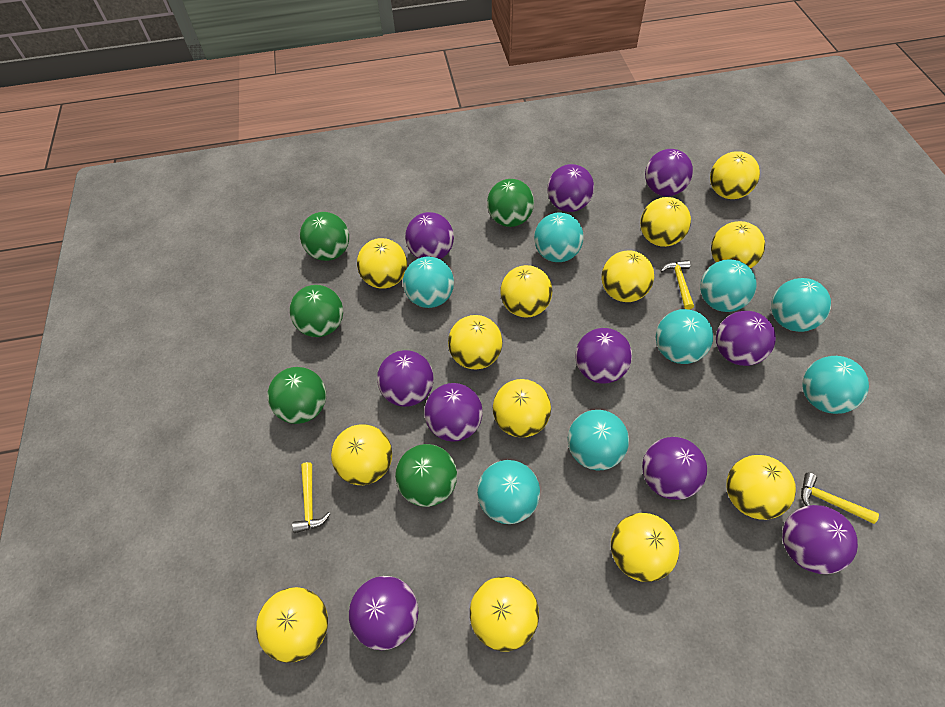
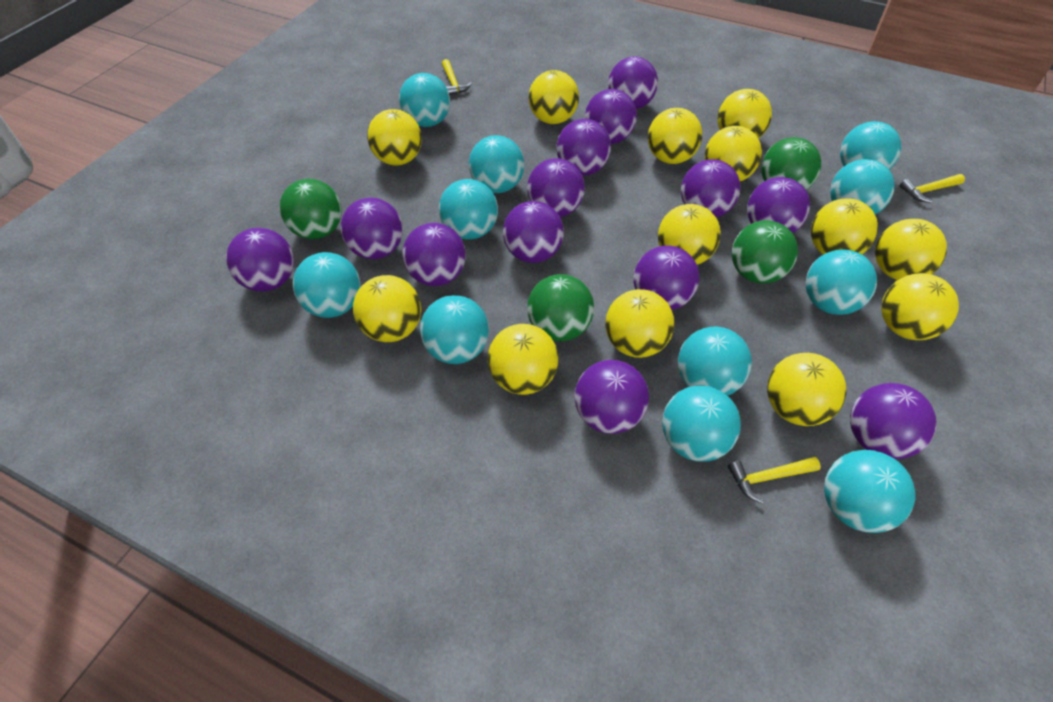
green ball: 5 -> 4
purple ball: 10 -> 13
turquoise ball: 8 -> 11

